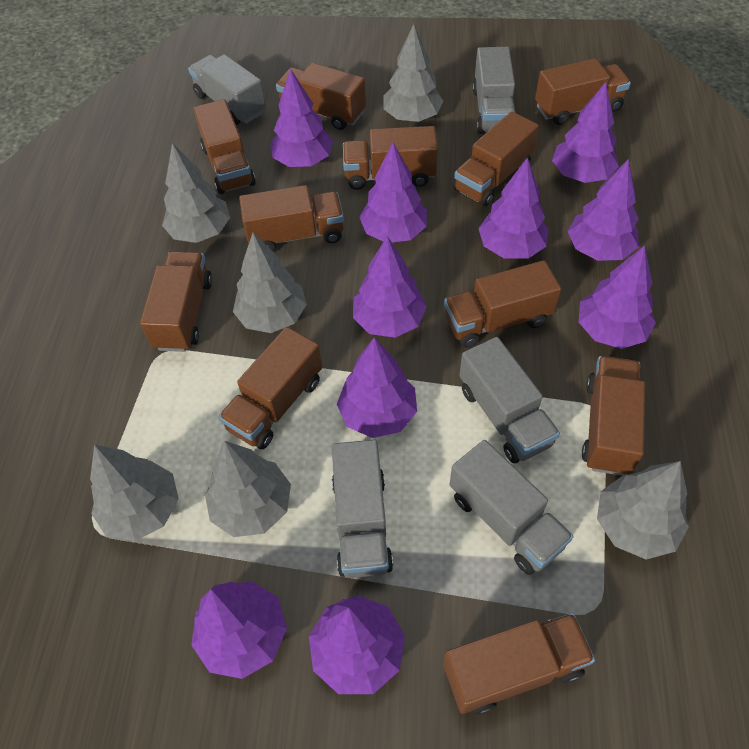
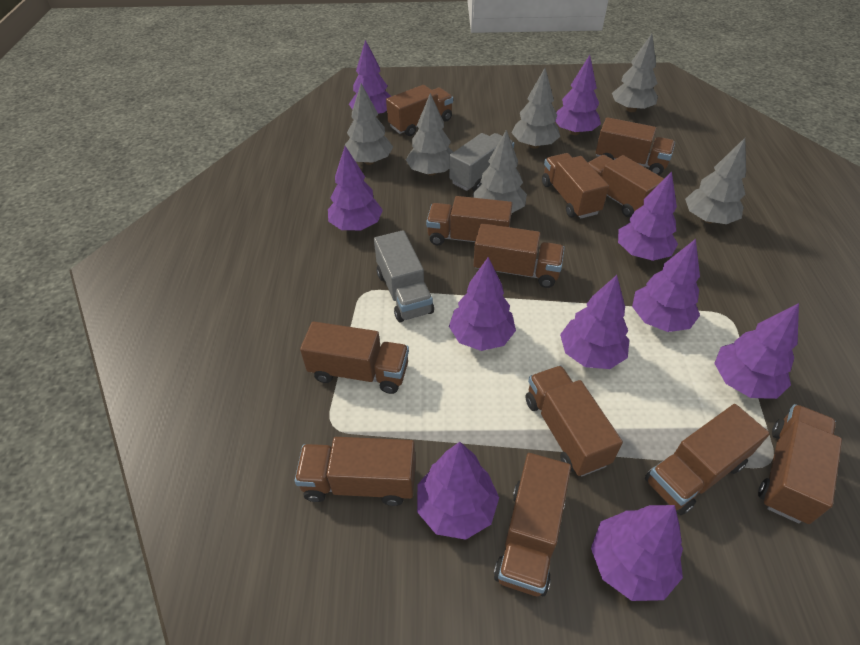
brown truck: 11 -> 12
grey truck: 5 -> 2

